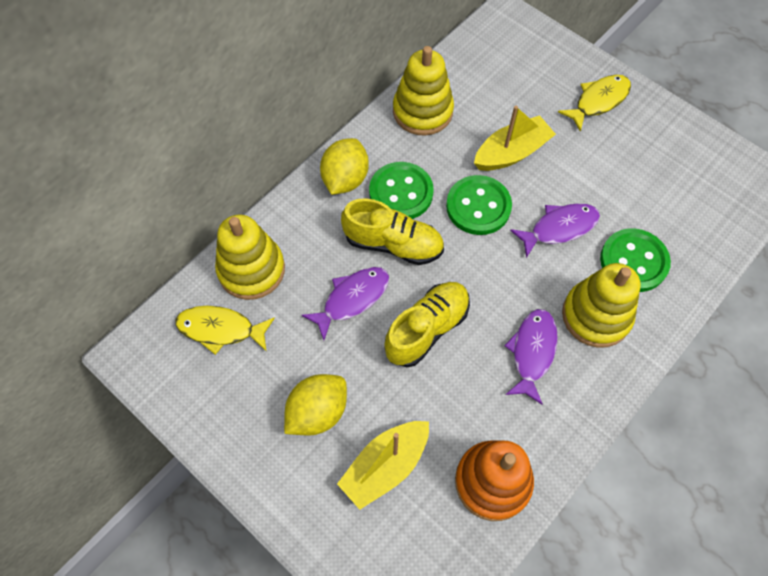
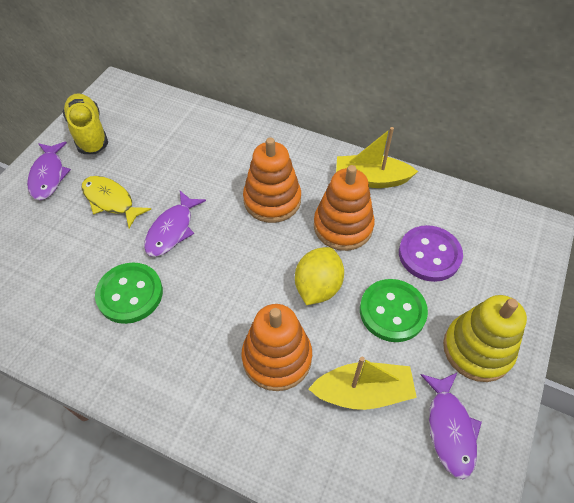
green button: 3 -> 2
orange stacking toy: 1 -> 3
purple button: 0 -> 1
yellow fish: 2 -> 1
yellow lemon: 2 -> 1
yellow shoe: 2 -> 1
yellow stacking toy: 3 -> 1

